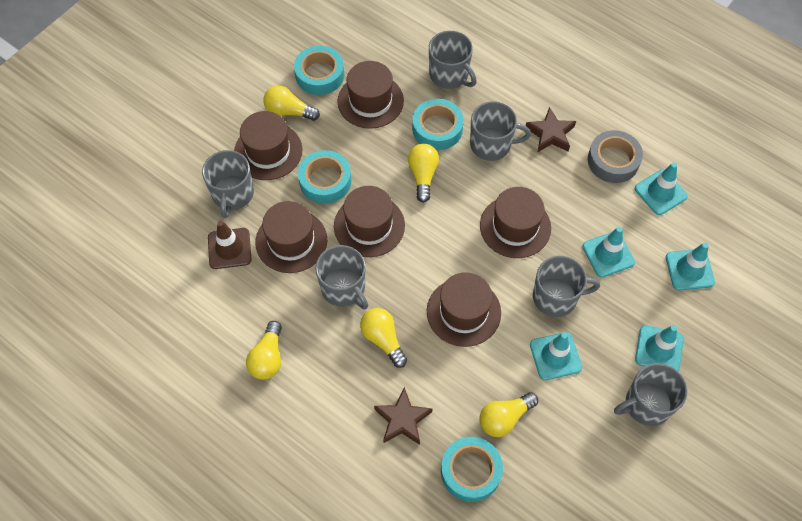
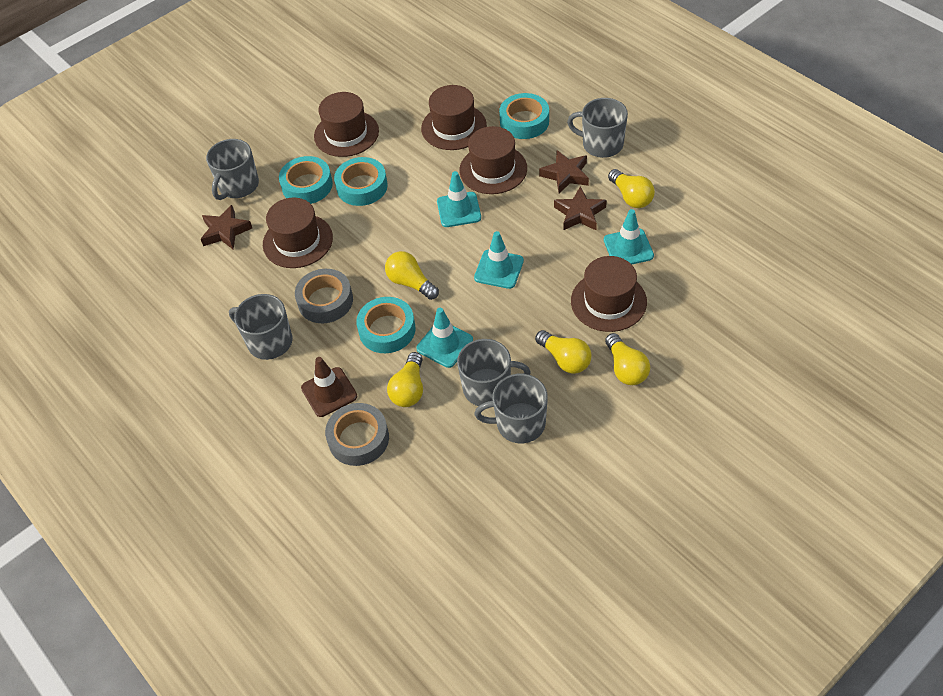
brown hat: 6 -> 5
brown star: 2 -> 3
grey mug: 6 -> 5
grey tape: 1 -> 2
turquoise traffic cone: 5 -> 4

